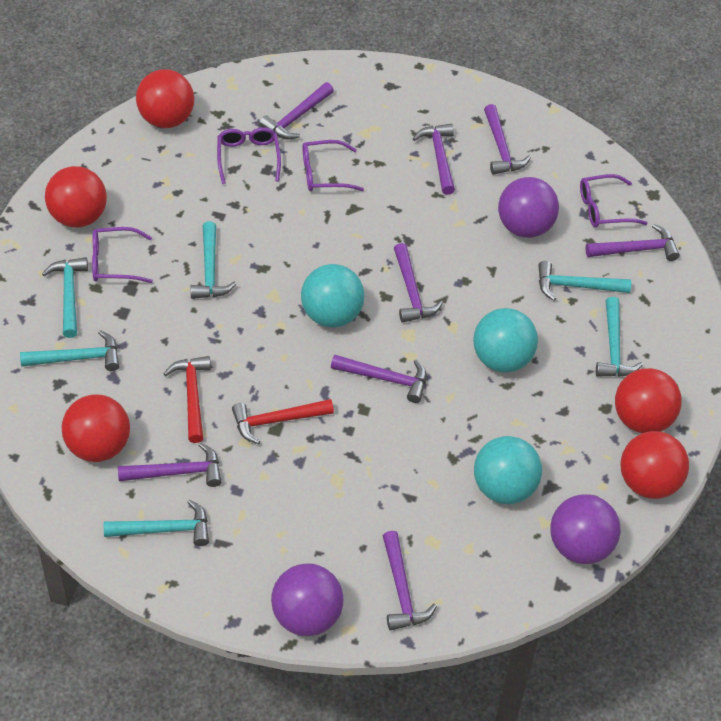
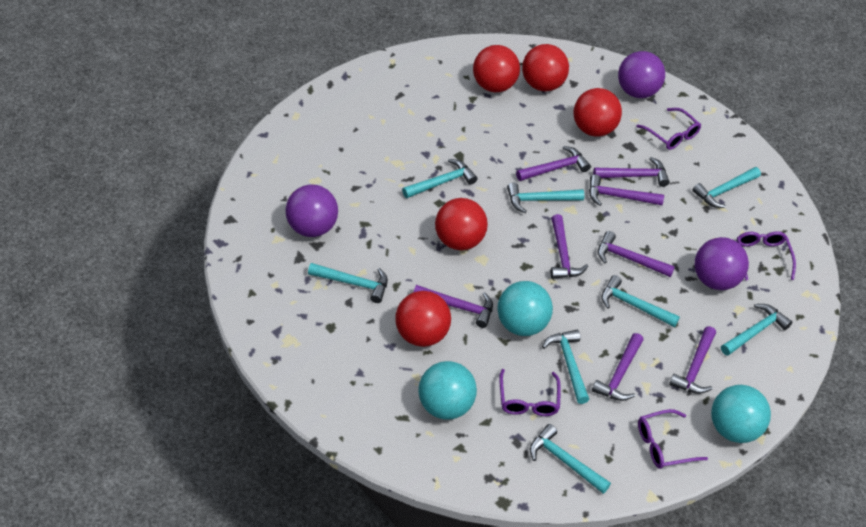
red hammer: 2 -> 0
turquoise hammer: 6 -> 8

